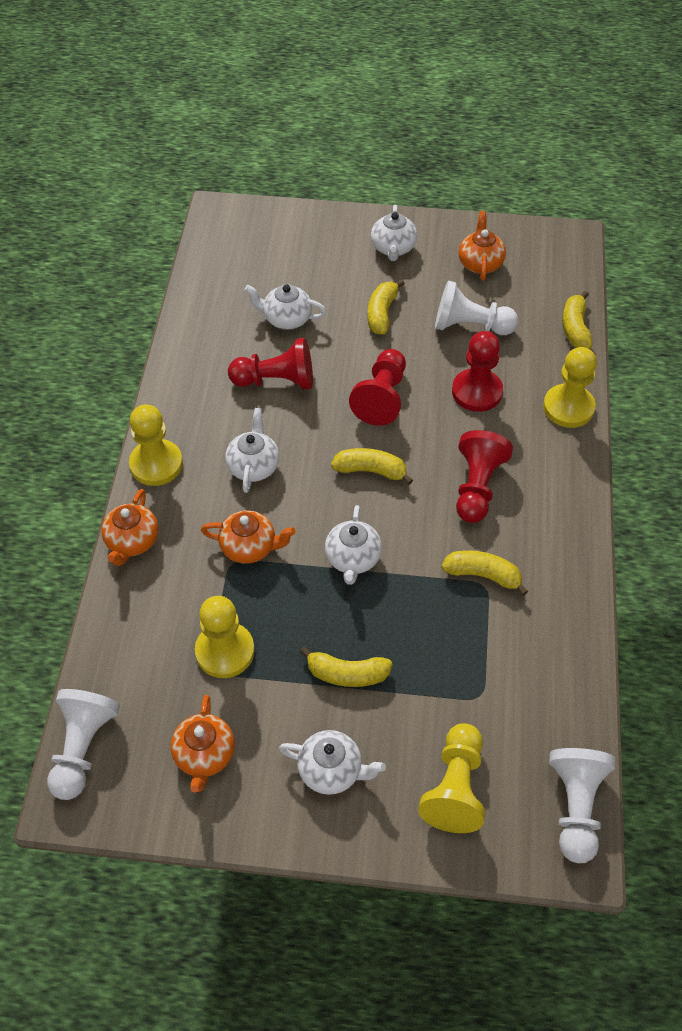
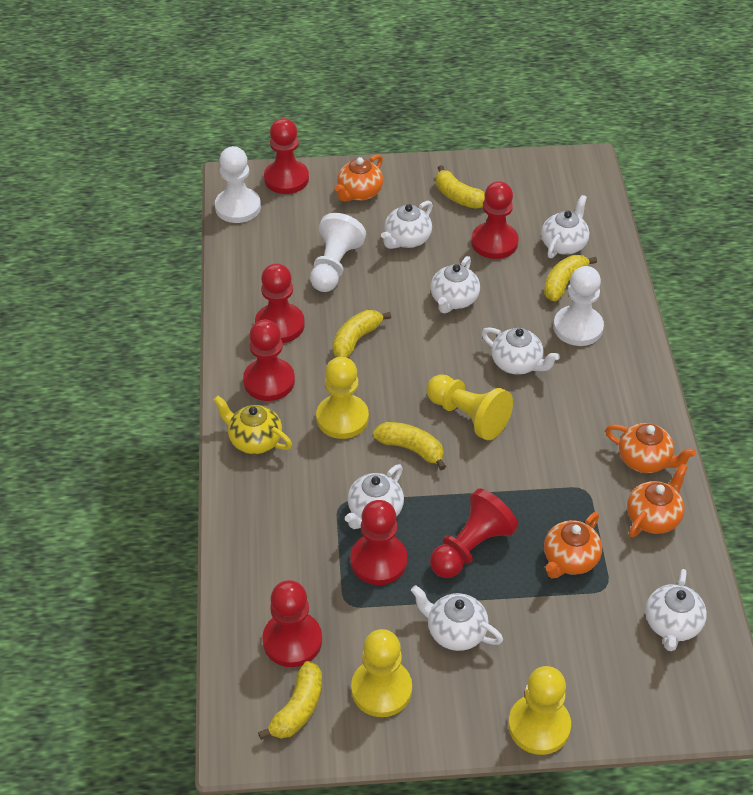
red pawn: 4 -> 7
white teapot: 5 -> 7
yellow teapot: 0 -> 1

